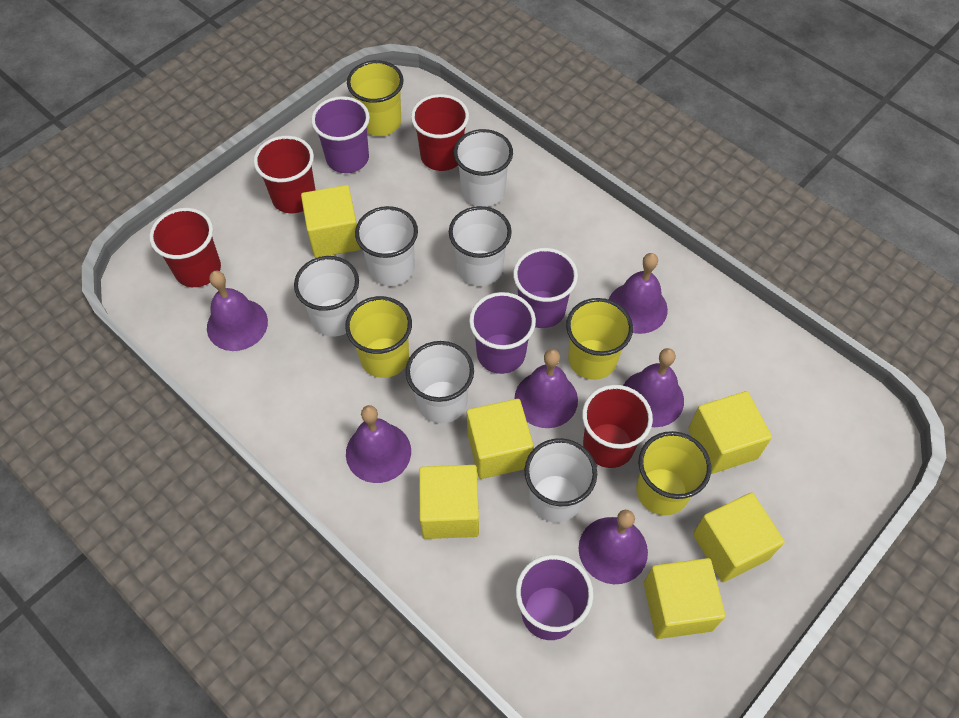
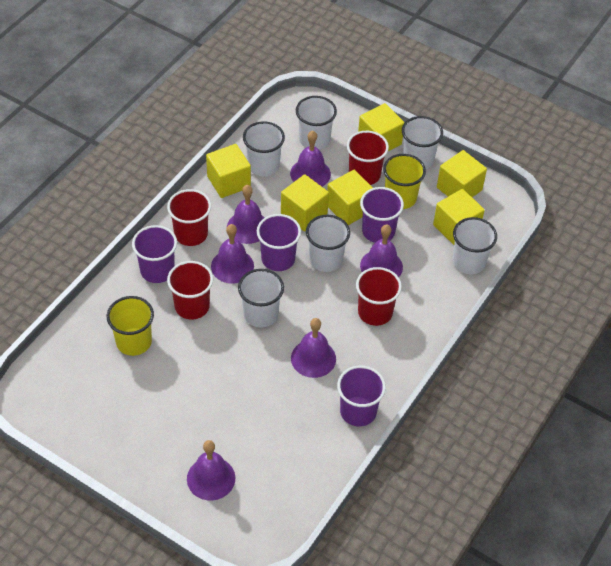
yellow cup: 4 -> 2

